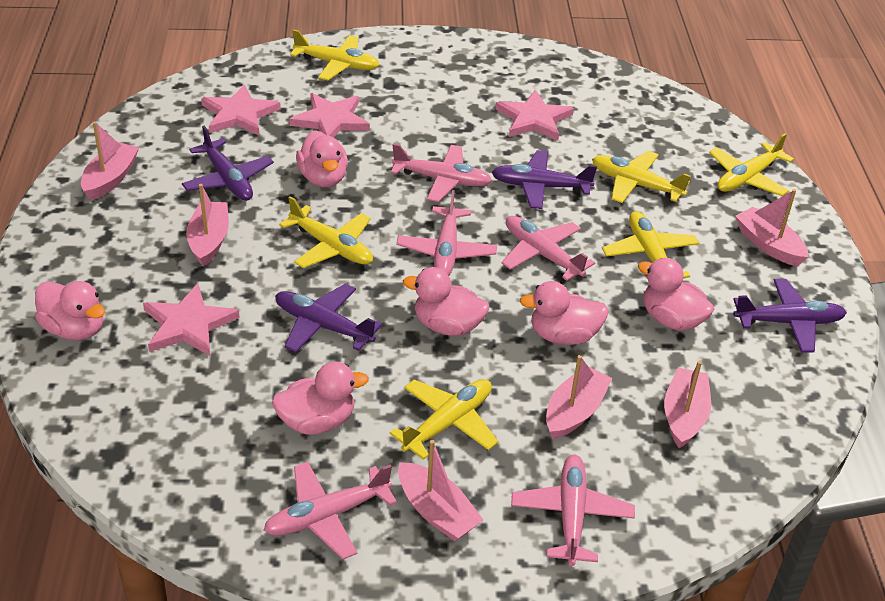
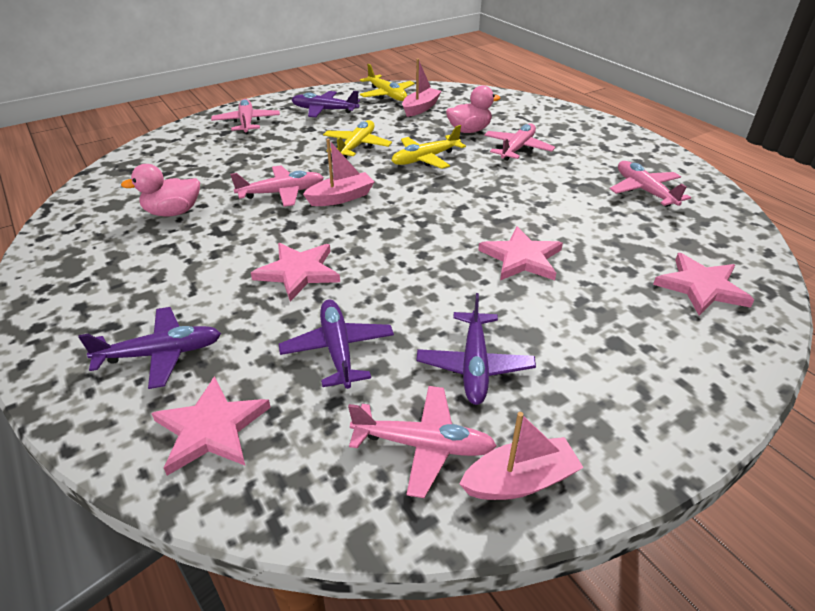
pink boat: 6 -> 3
pink duck: 6 -> 2
yellow plane: 6 -> 3

